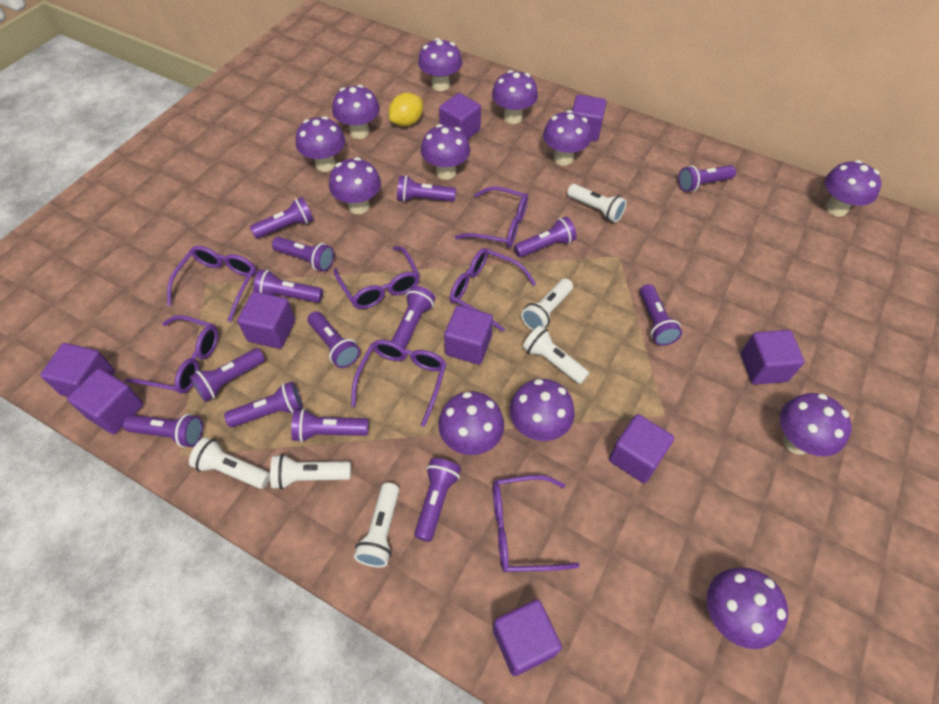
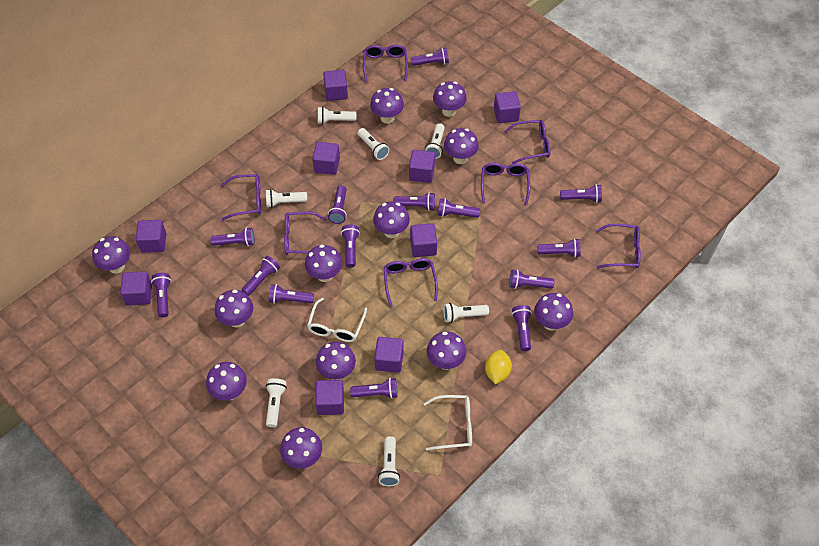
white flashlight: 6 -> 7
white glasses: 0 -> 2

